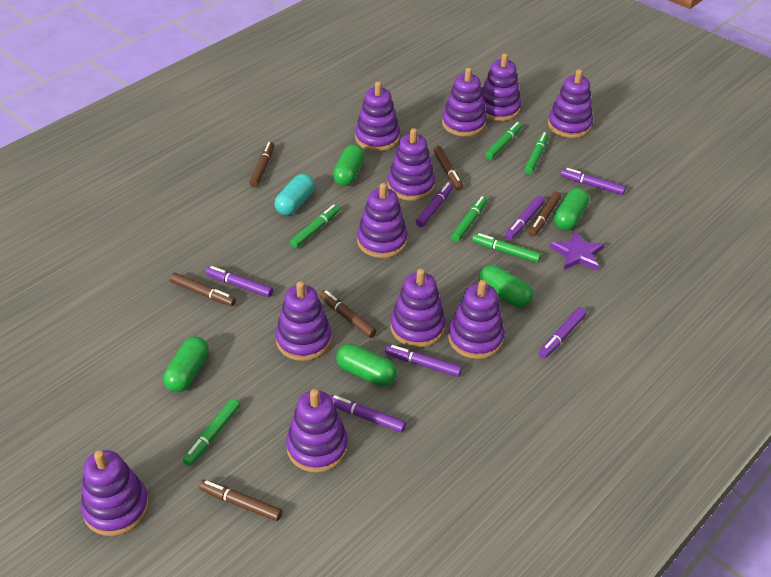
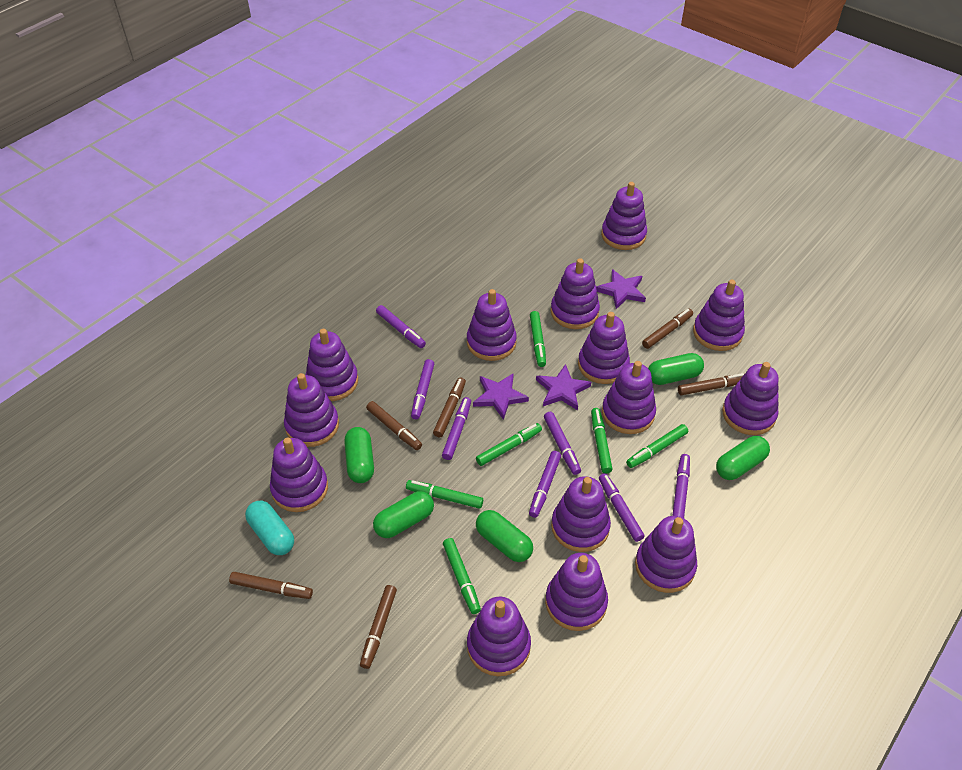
purple stacking toy: 11 -> 14
purple star: 1 -> 3

